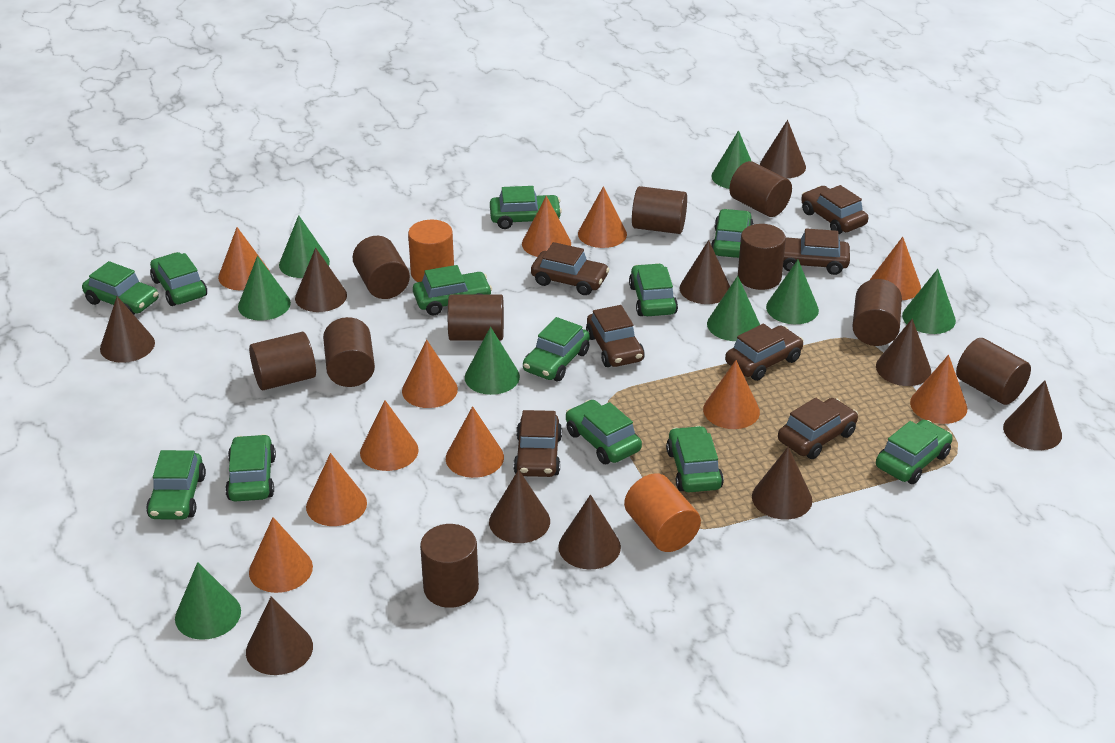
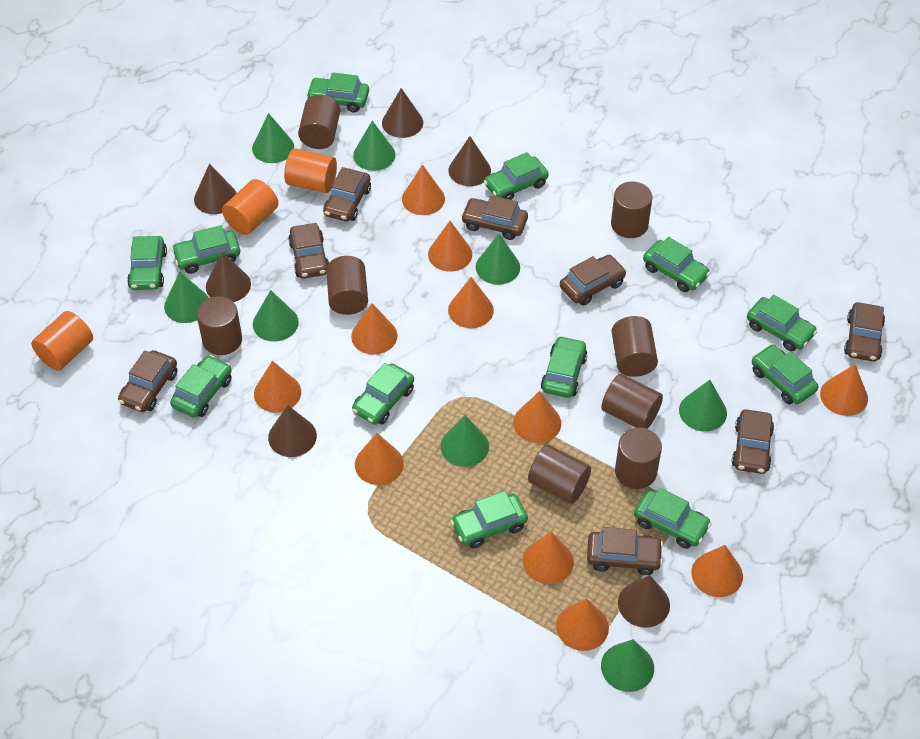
brown car: 7 -> 8
brown cone: 10 -> 6
brown cylinder: 10 -> 8
orange cylinder: 2 -> 3

